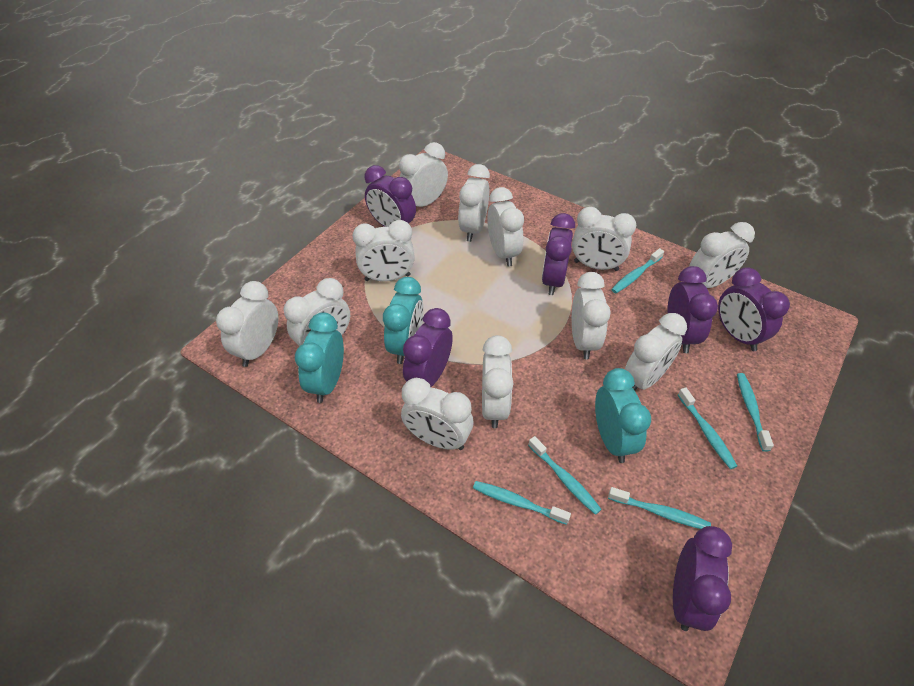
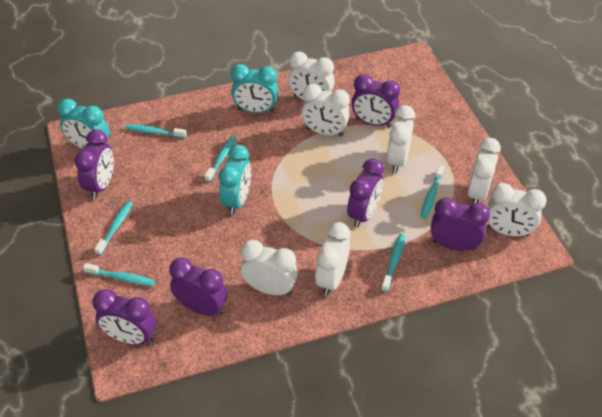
white clock: 12 -> 7

